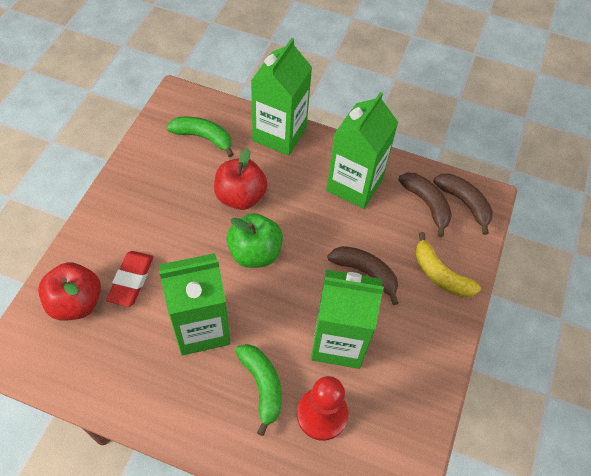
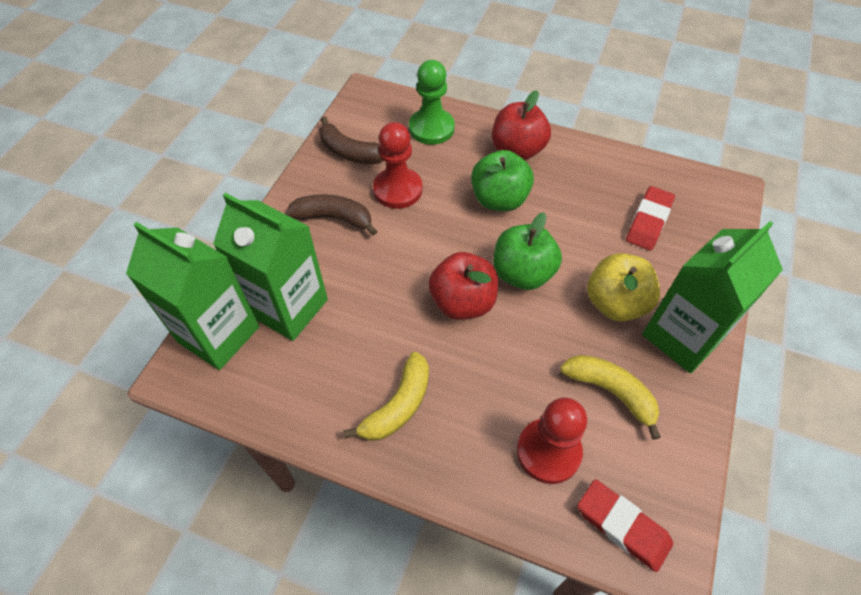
brown banana: 3 -> 2
green apple: 1 -> 2
green banana: 2 -> 0
green carton: 4 -> 3
green pawn: 0 -> 1
red eraser: 1 -> 2
red pawn: 1 -> 2
yellow apple: 0 -> 1
yellow banana: 1 -> 2

